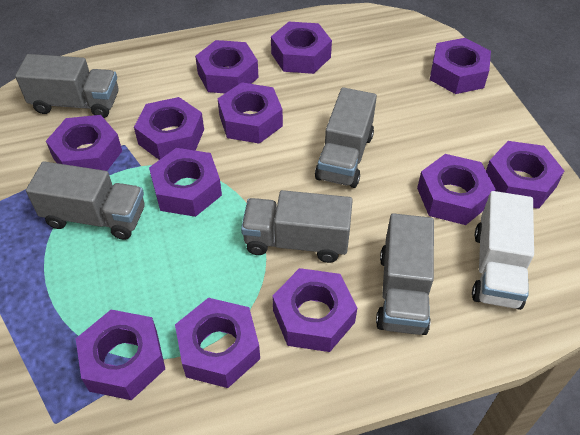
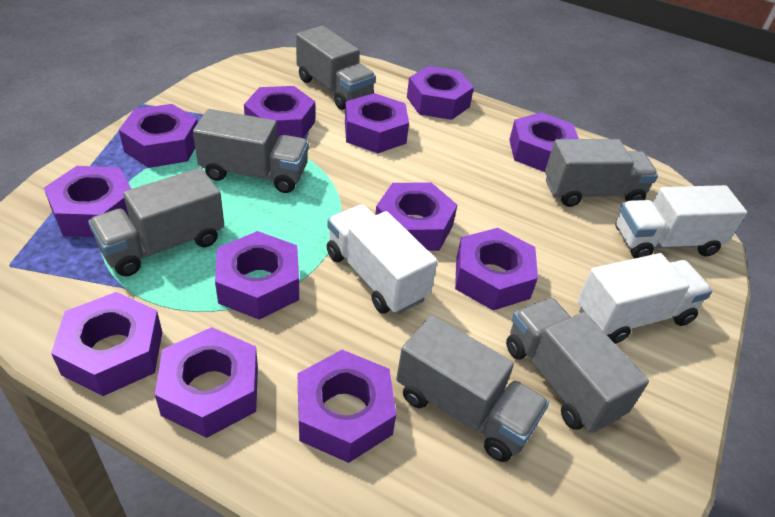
grey truck: 5 -> 6
white truck: 1 -> 3

